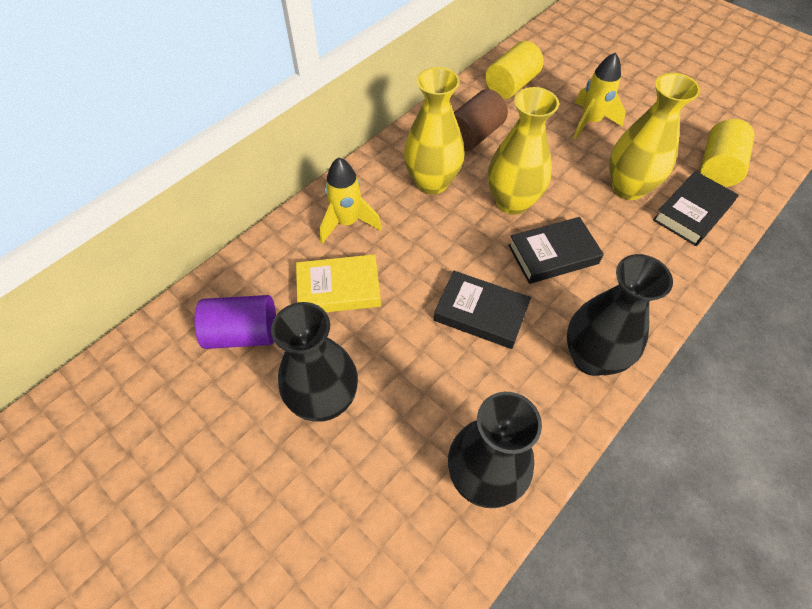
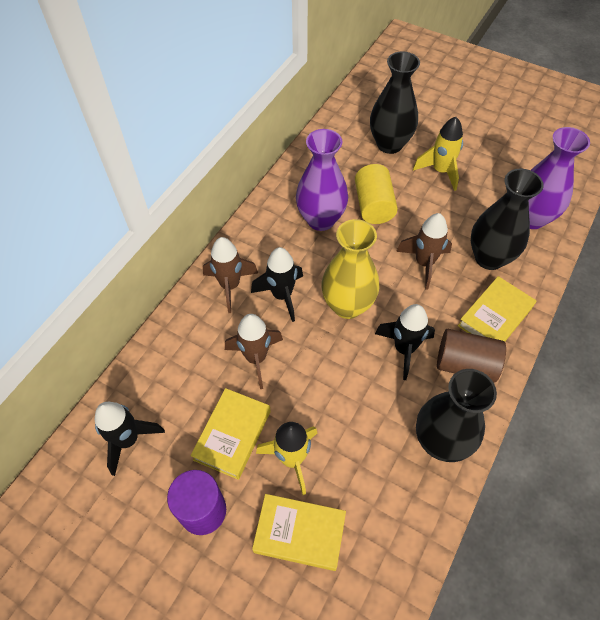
black book: 3 -> 0
black rocket: 0 -> 3
brown rocket: 0 -> 3
purple vase: 0 -> 2
yellow book: 1 -> 3
yellow cylinder: 2 -> 1
yellow vase: 3 -> 1

